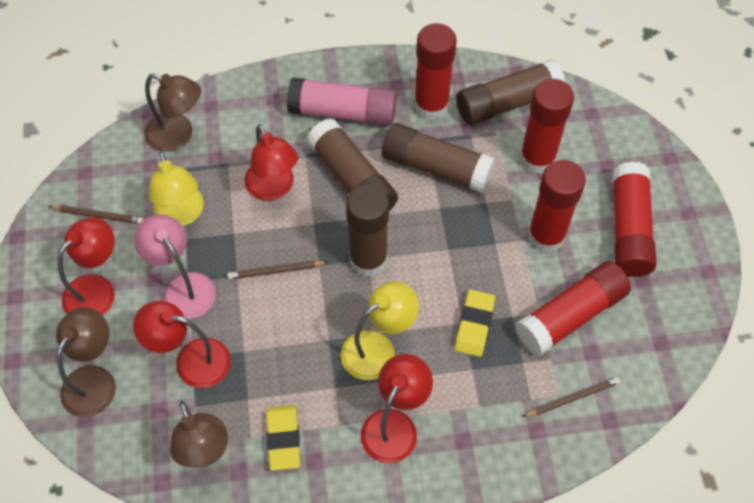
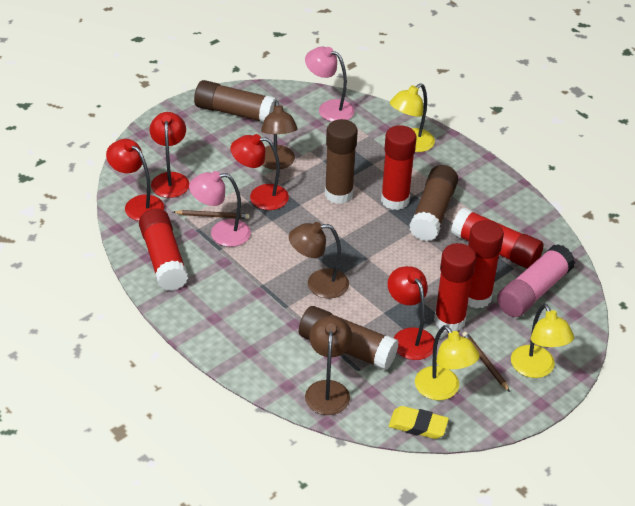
brown pencil: 3 -> 2
pink lamp: 1 -> 2
yellow eraser: 2 -> 1
yellow lamp: 2 -> 3

